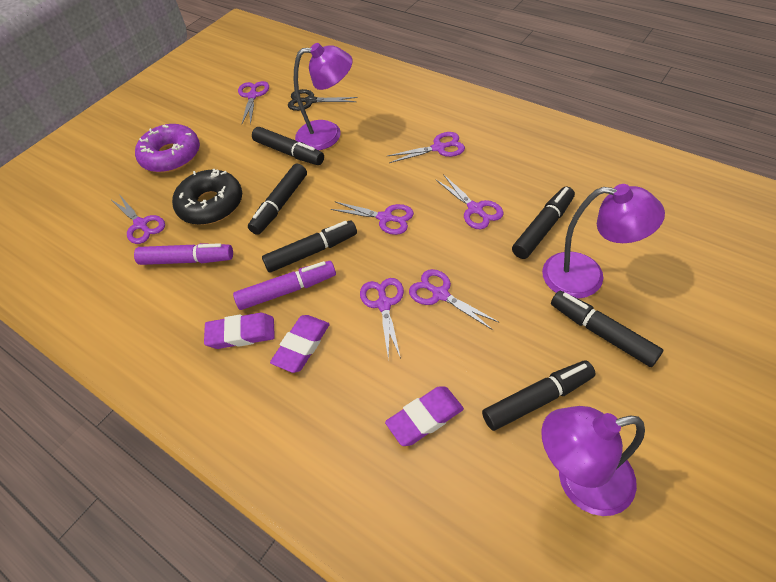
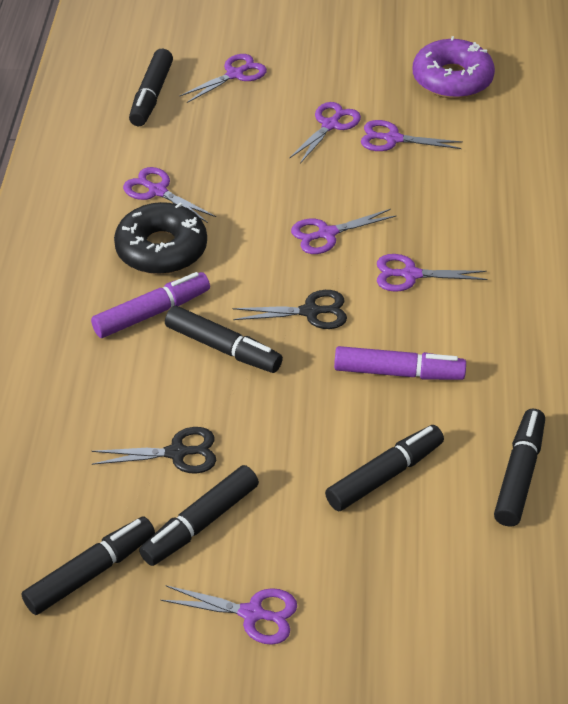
black scissors: 1 -> 2
purple eraser: 3 -> 0
purple lamp: 3 -> 0

